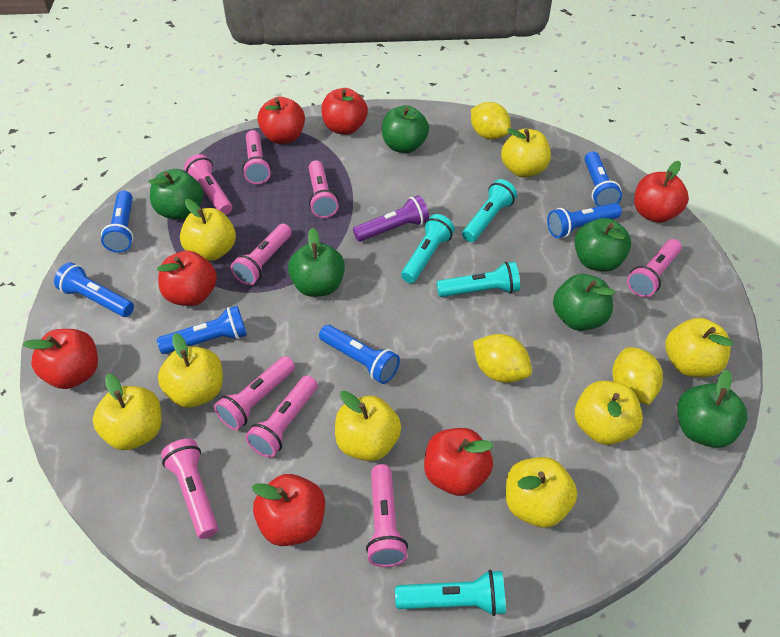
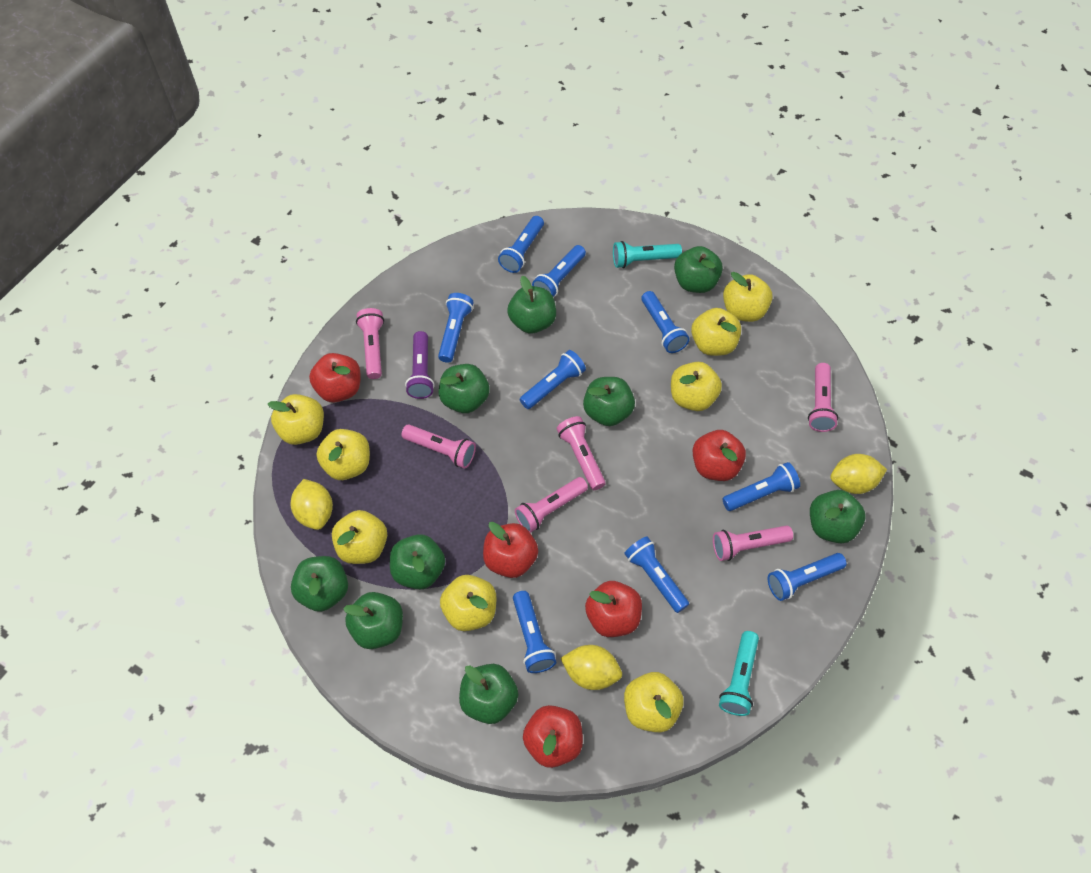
blue flashlight: 6 -> 9
green apple: 6 -> 9
pink flashlight: 9 -> 6
red apple: 7 -> 5
turquoise flashlight: 4 -> 2

